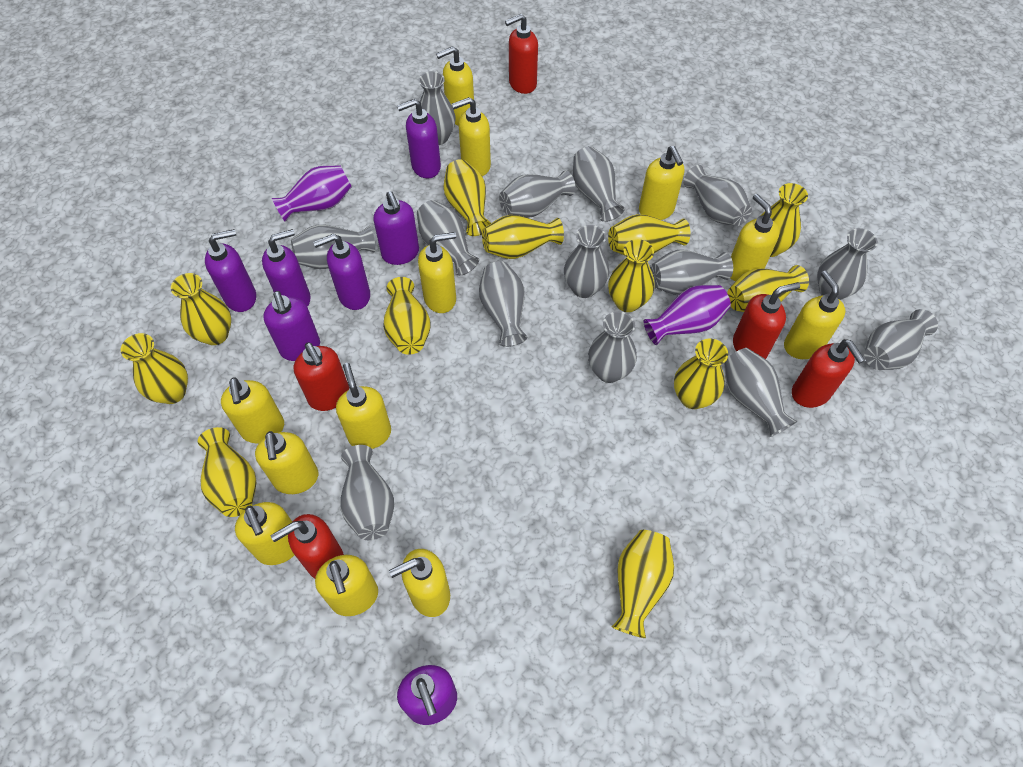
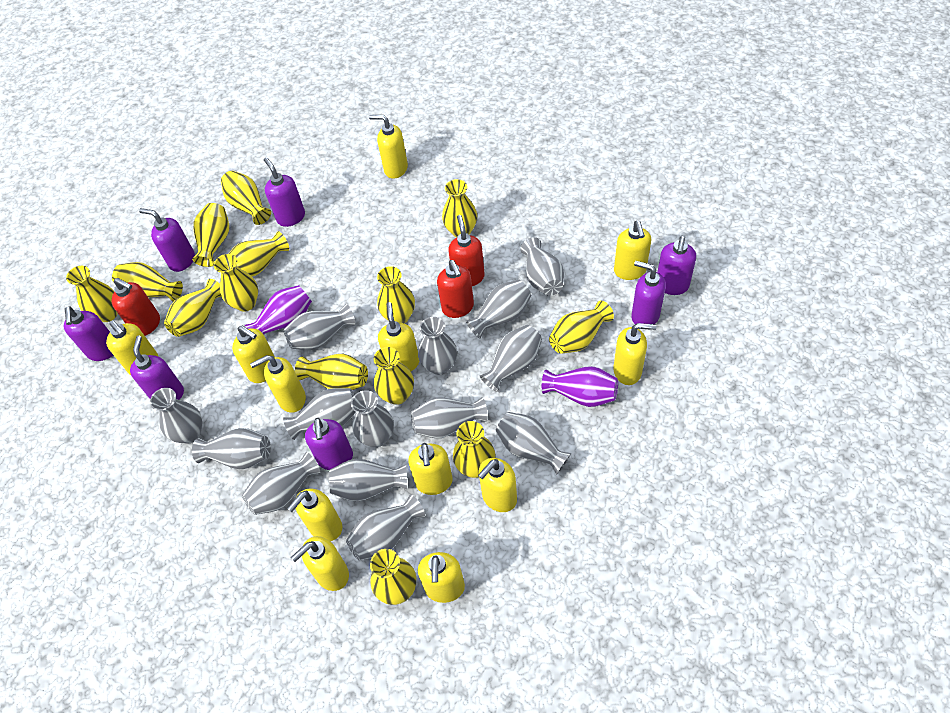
red soap dispenser: 5 -> 3
yellow vase: 12 -> 14

